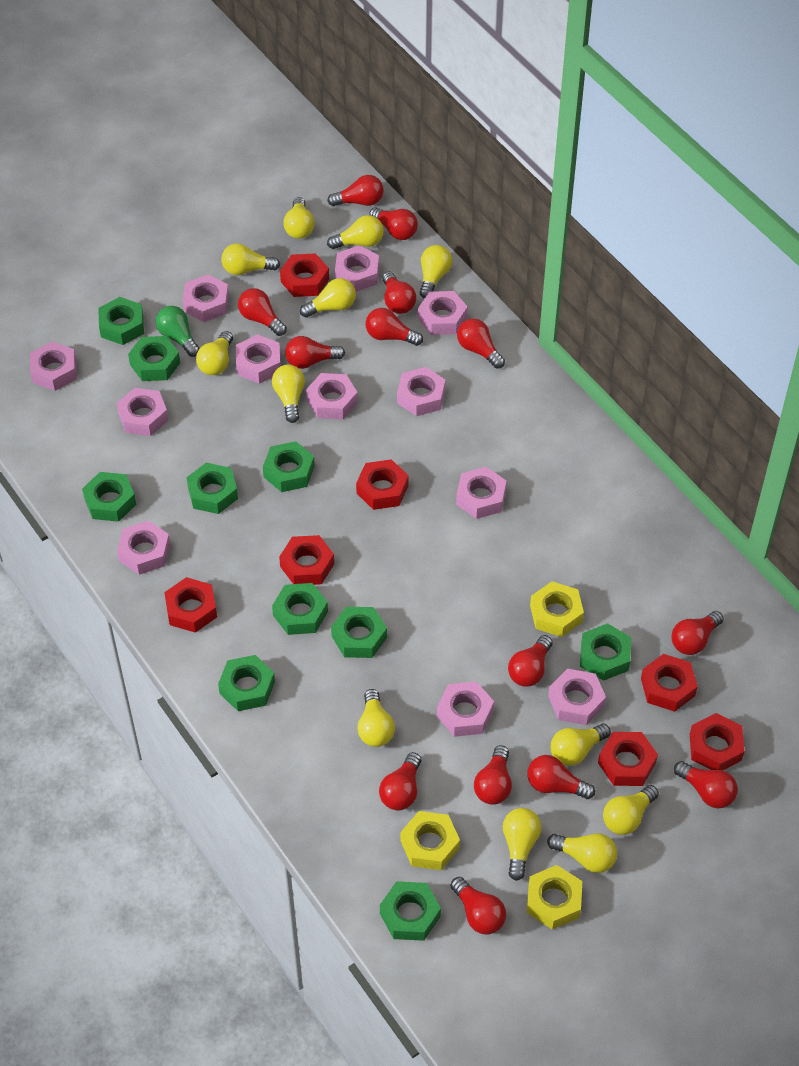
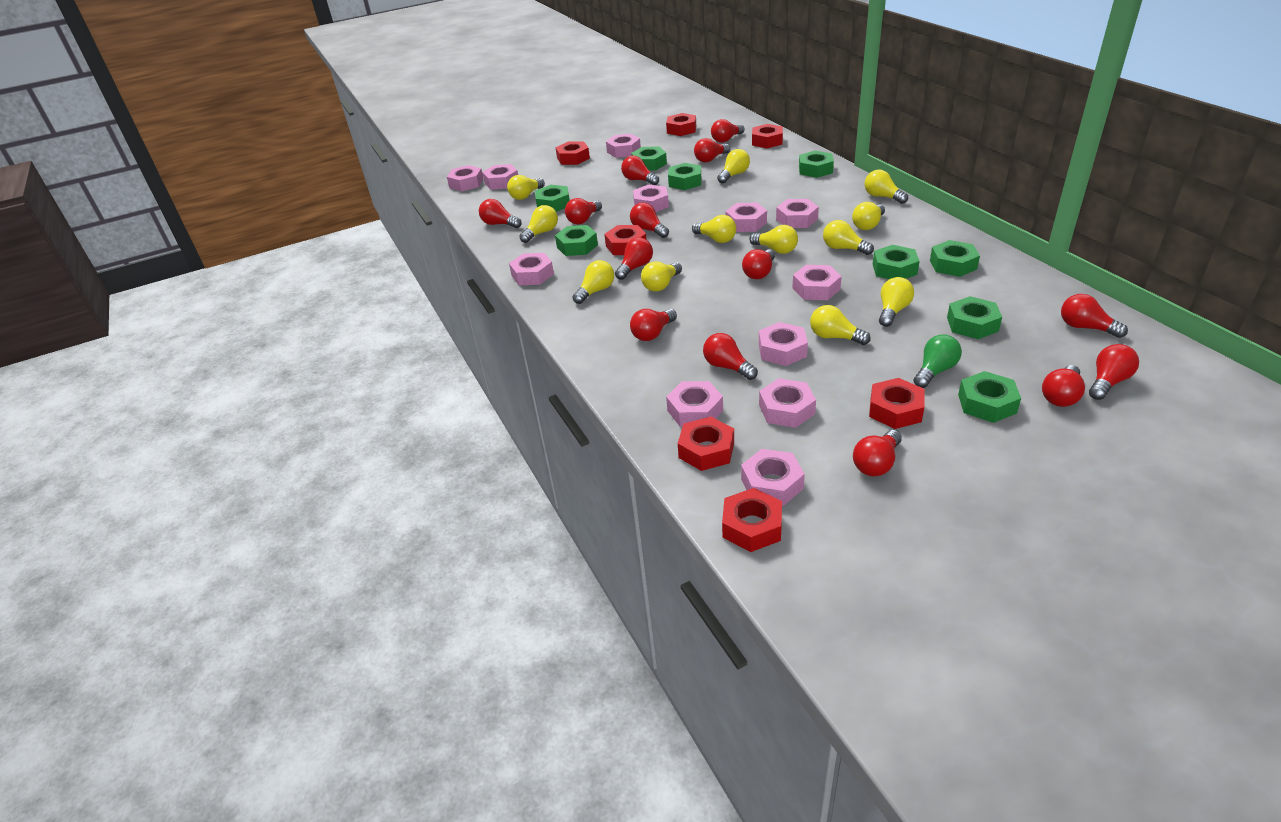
green nut: 10 -> 9
yellow nut: 3 -> 0

